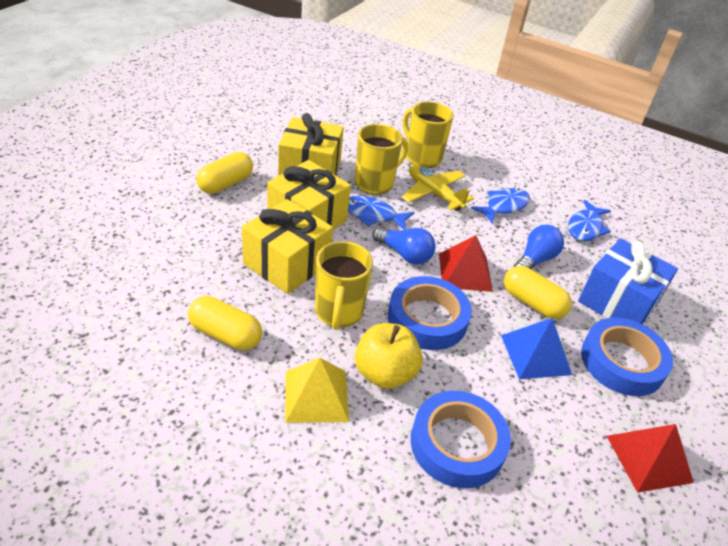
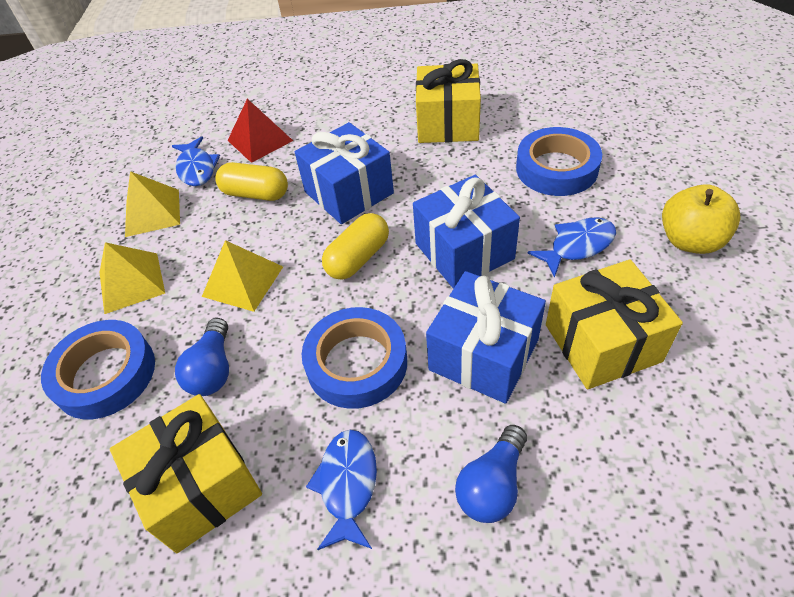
blue gift: 1 -> 3
blue pyramid: 1 -> 0
red pyramid: 2 -> 1
yellow capsule: 3 -> 2
yellow mug: 3 -> 0
yellow plane: 1 -> 0
yellow pyramid: 1 -> 3

